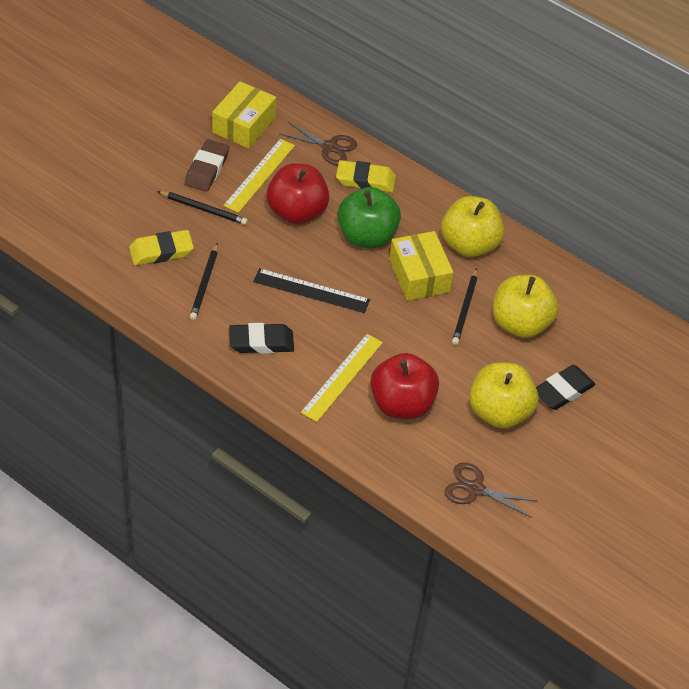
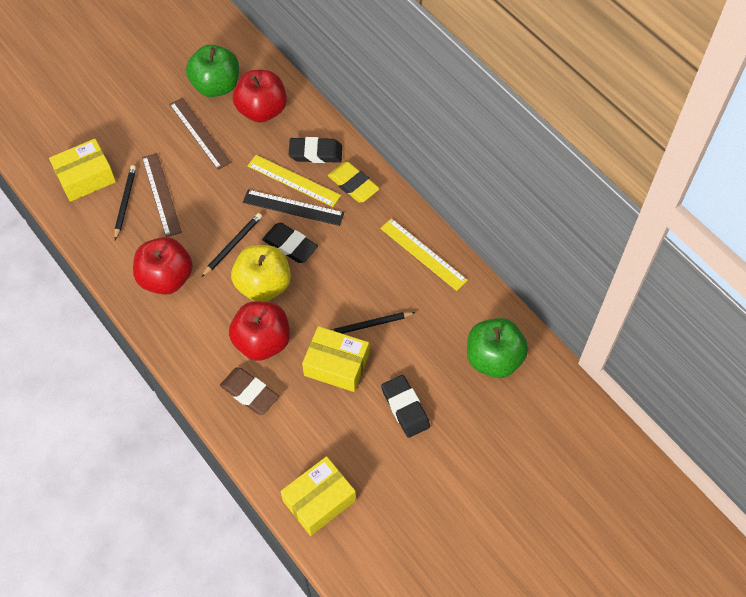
black eraser: 2 -> 3
brown ruler: 0 -> 2
brown scissors: 2 -> 0
green apple: 1 -> 2
red apple: 2 -> 3
yellow apple: 3 -> 1
yellow box: 2 -> 3
yellow eraser: 2 -> 1

